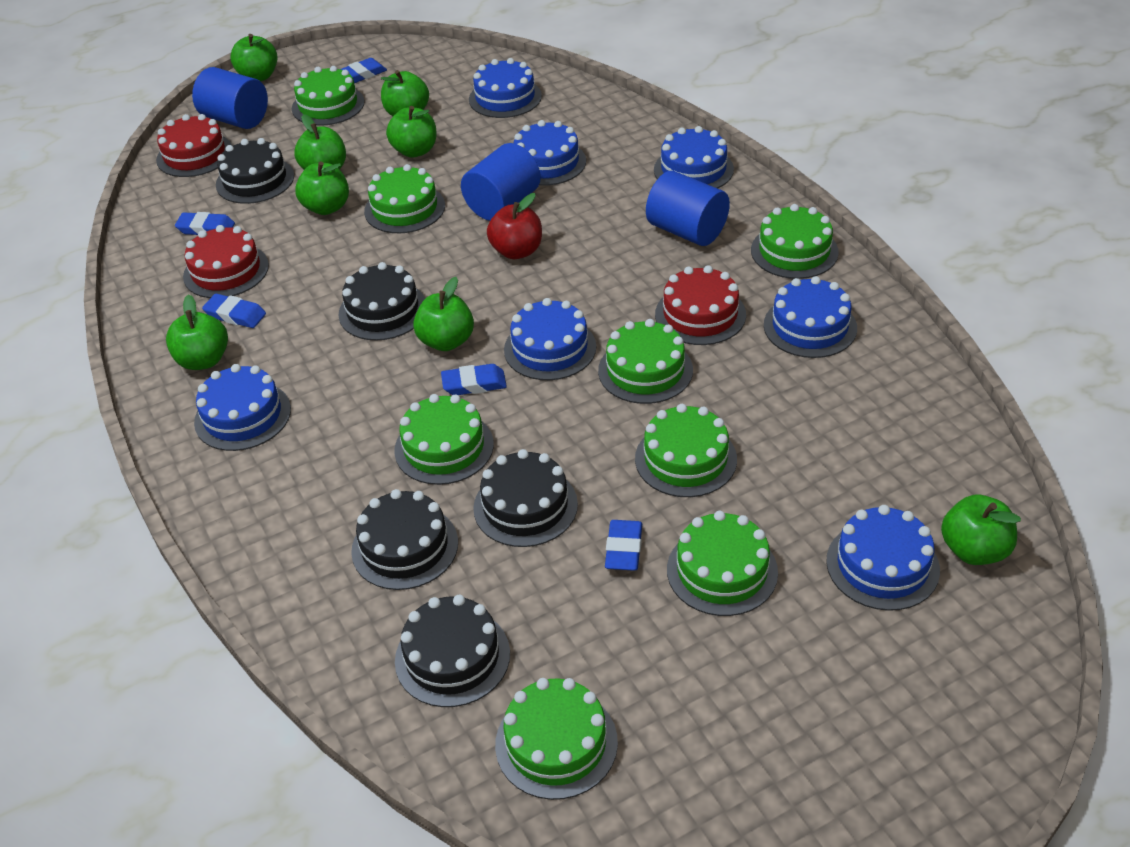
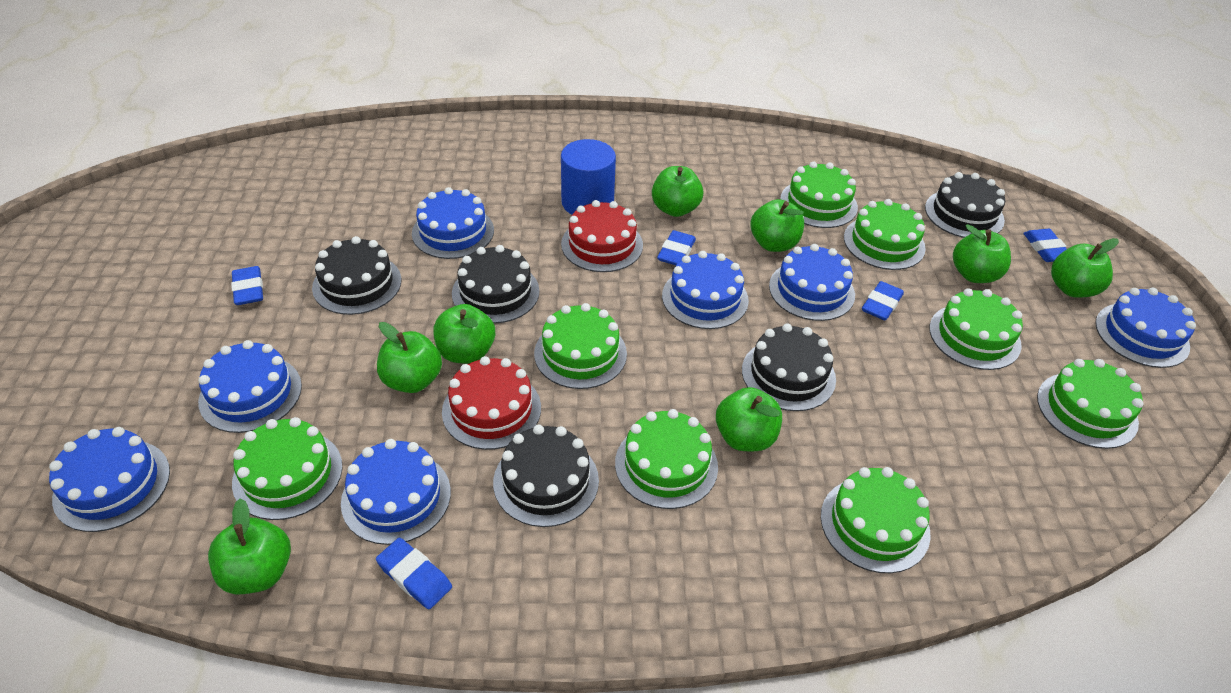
blue cylinder: 3 -> 1
red apple: 1 -> 0
red cake: 3 -> 2

